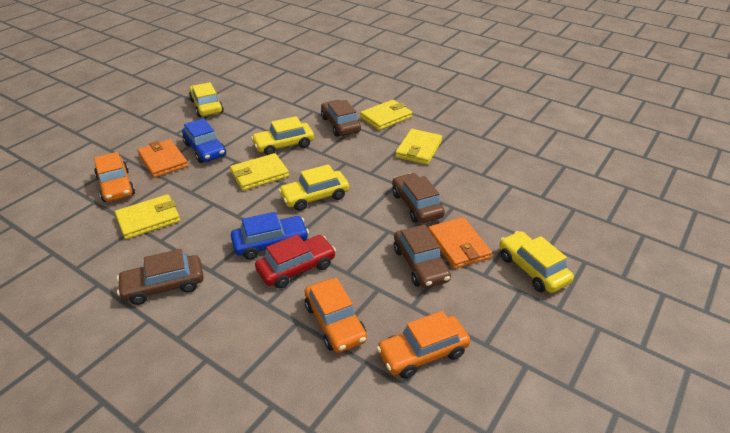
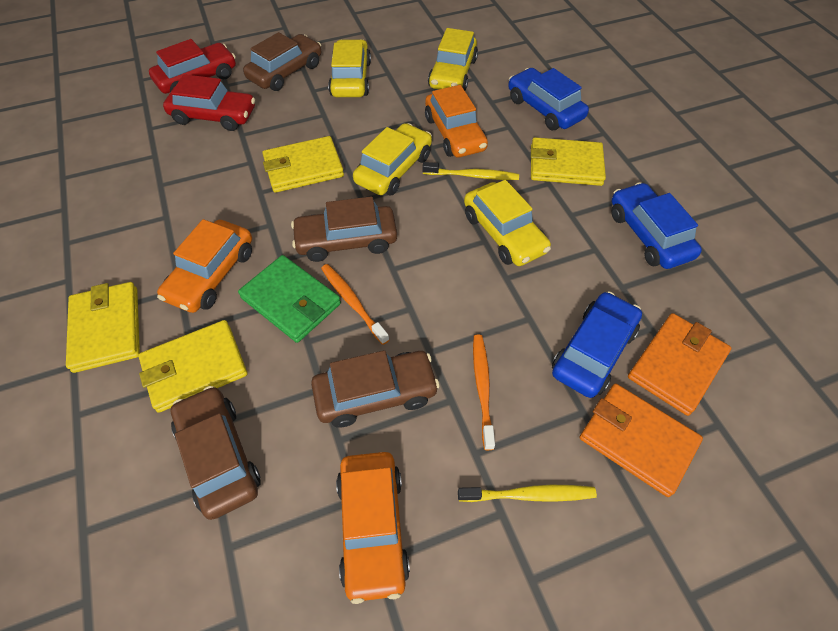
blue car: 2 -> 3
green wallet: 0 -> 1
orange toothbrush: 0 -> 2
red car: 1 -> 2
yellow toothbrush: 0 -> 2

